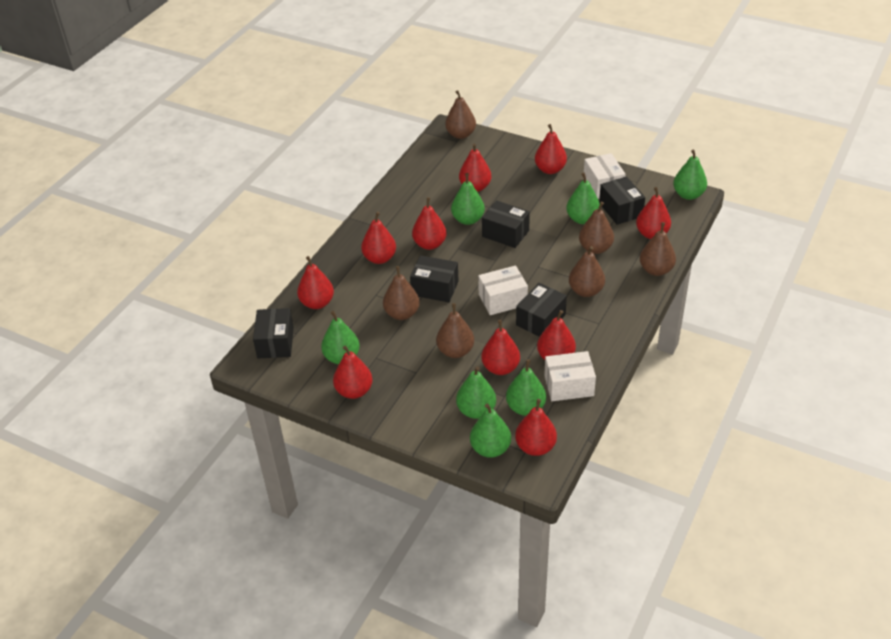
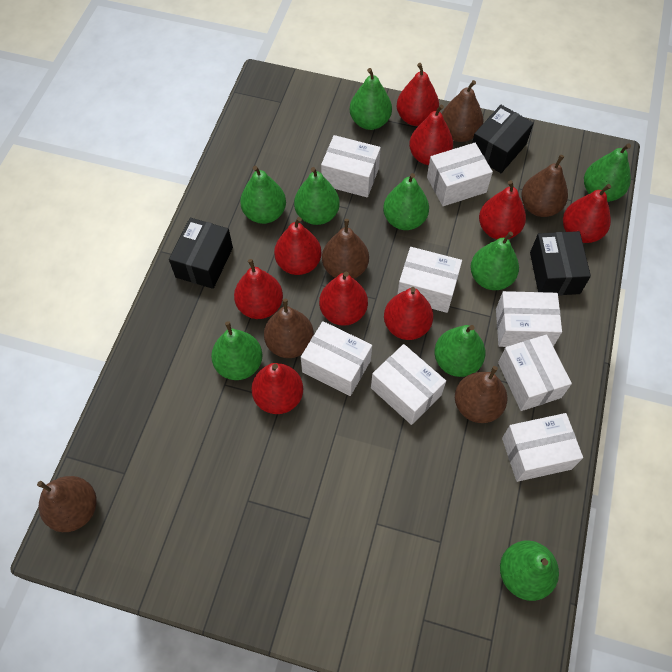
black box: 5 -> 3
green pear: 7 -> 9
red pear: 10 -> 9
white box: 3 -> 8

